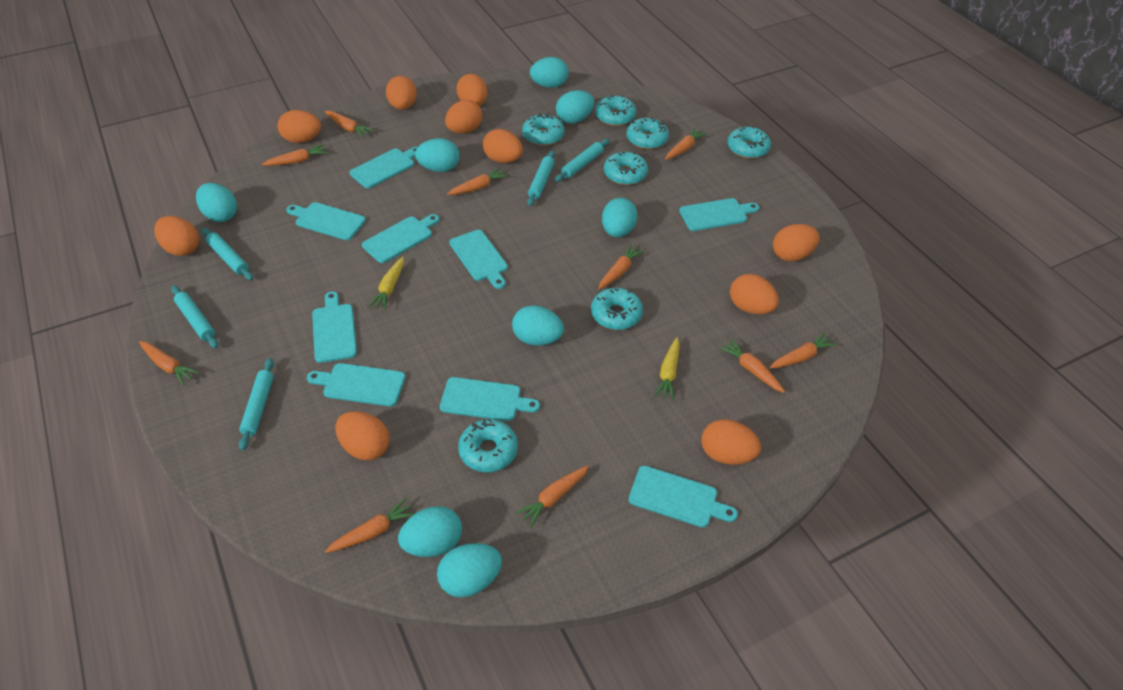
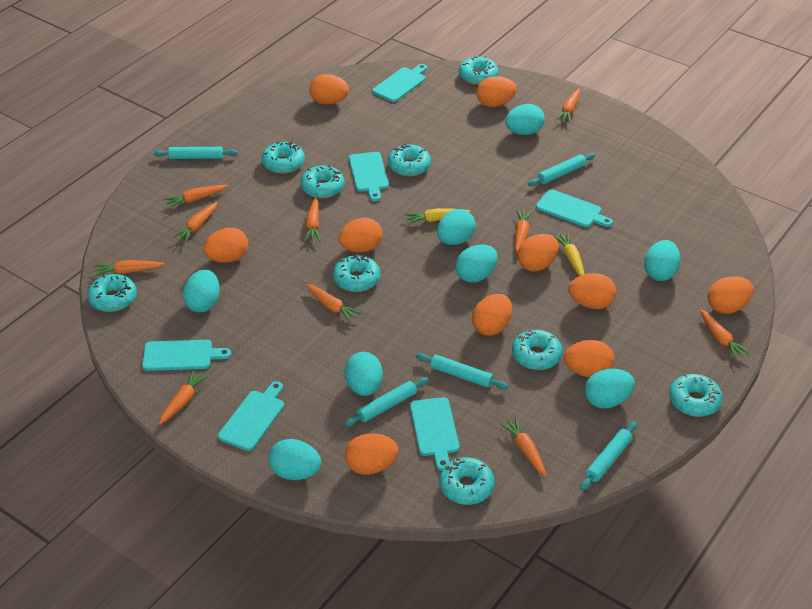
turquoise cutting board: 9 -> 6
turquoise donut: 7 -> 9

